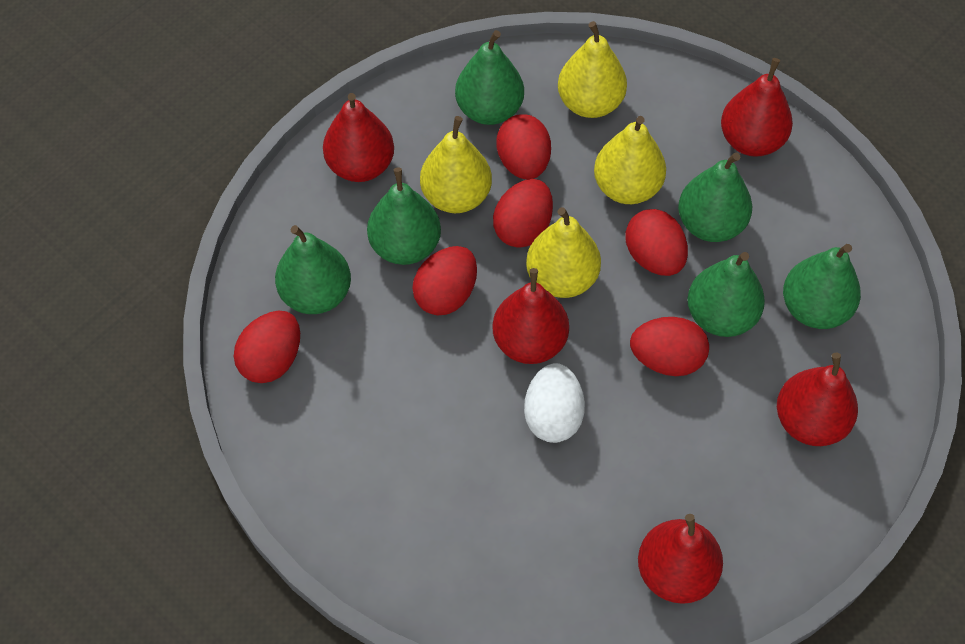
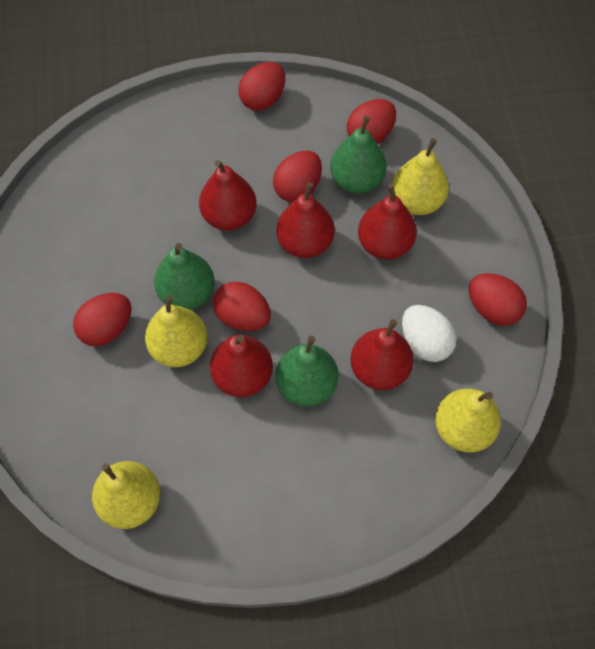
green pear: 6 -> 3

